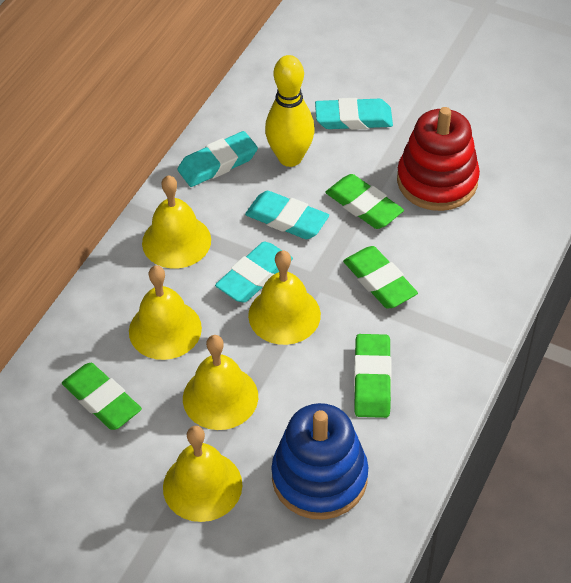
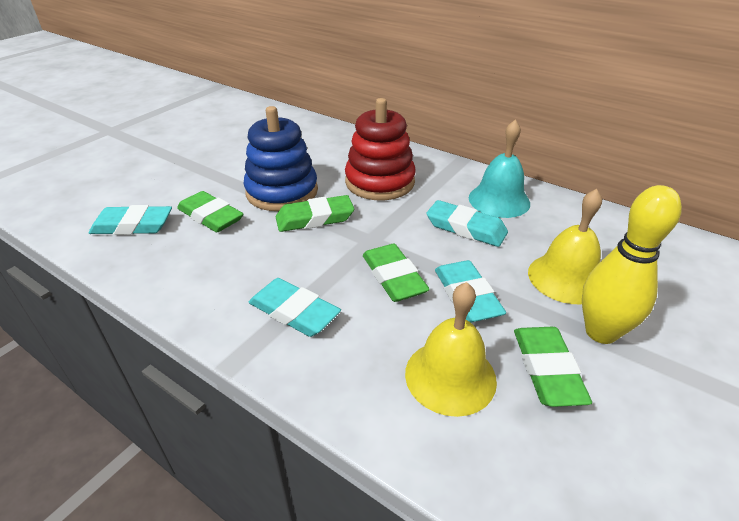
turquoise bell: 0 -> 1
yellow bell: 5 -> 2

